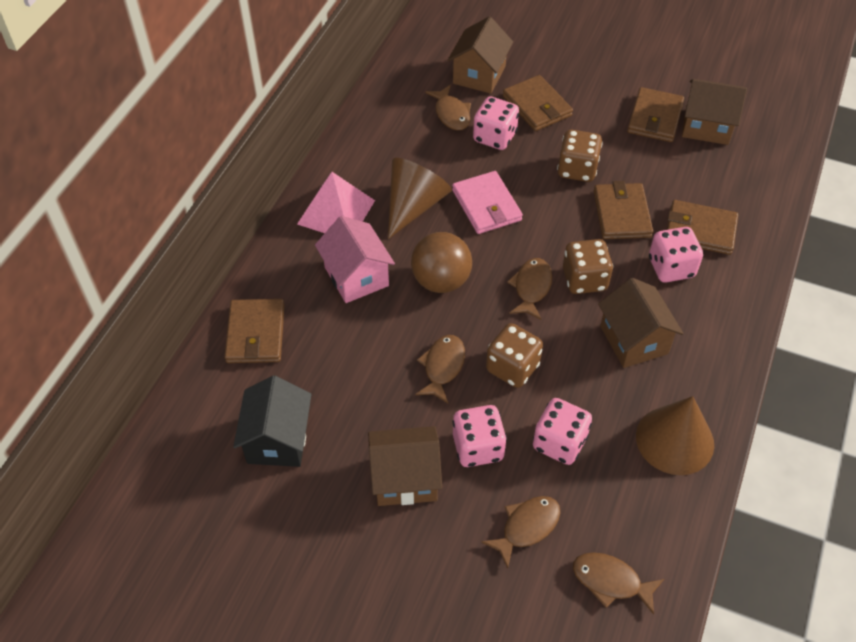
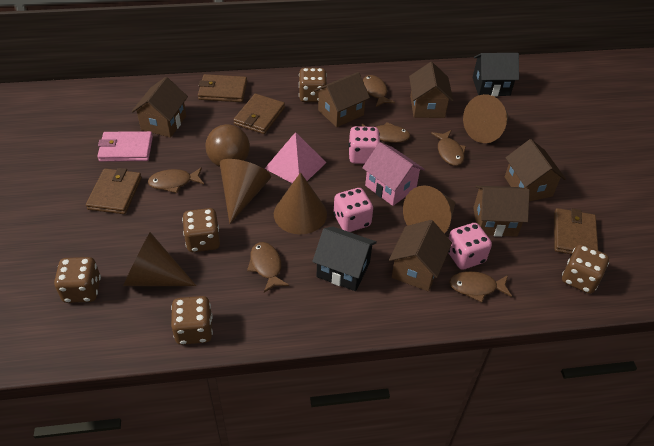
black house: 1 -> 2
brown cone: 2 -> 5
brown dice: 3 -> 5
brown fish: 5 -> 6
brown house: 4 -> 6
brown wallet: 5 -> 4
pink dice: 4 -> 3

